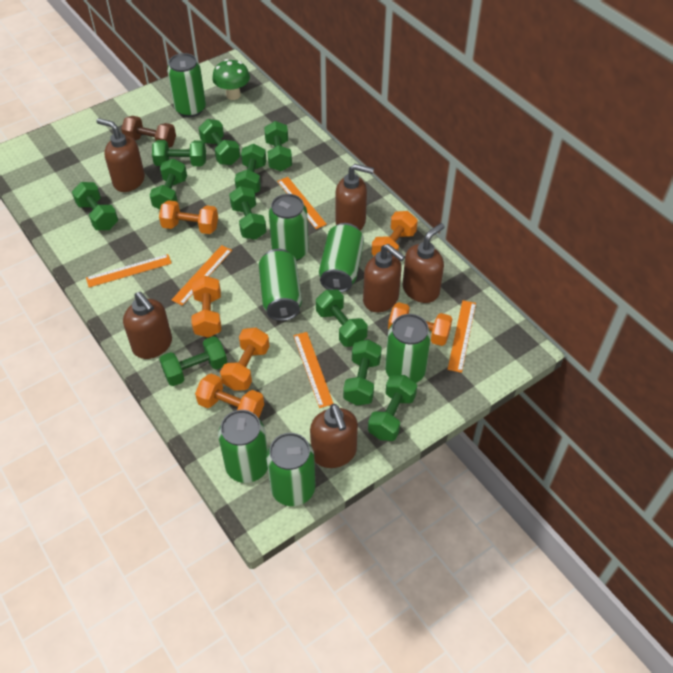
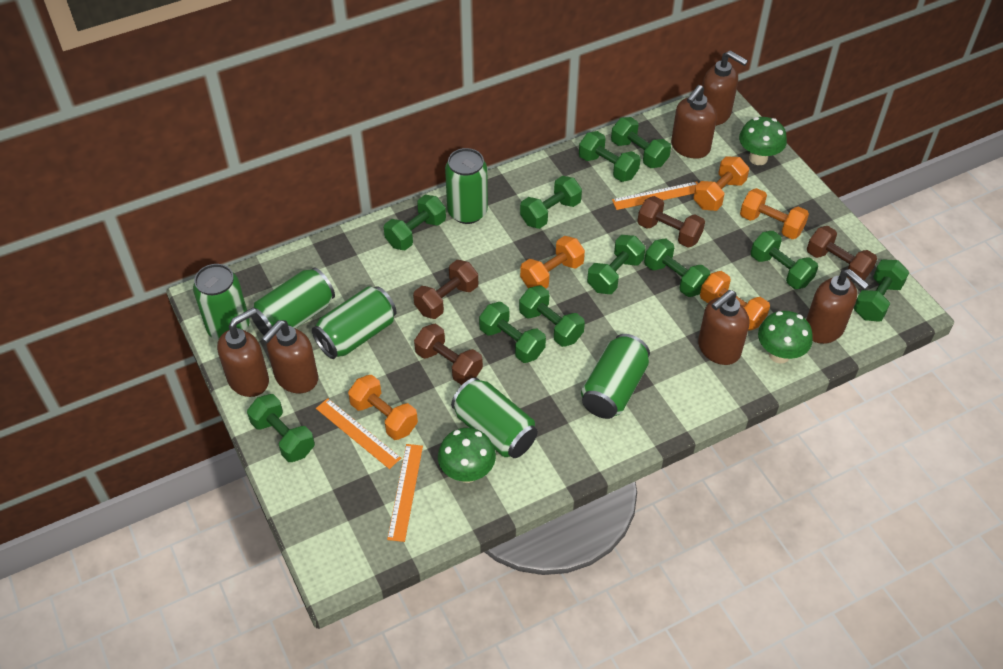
brown dumbbell: 1 -> 4
green can: 7 -> 6
green mushroom: 1 -> 3
orange dumbbell: 6 -> 5
orange ruler: 5 -> 3

